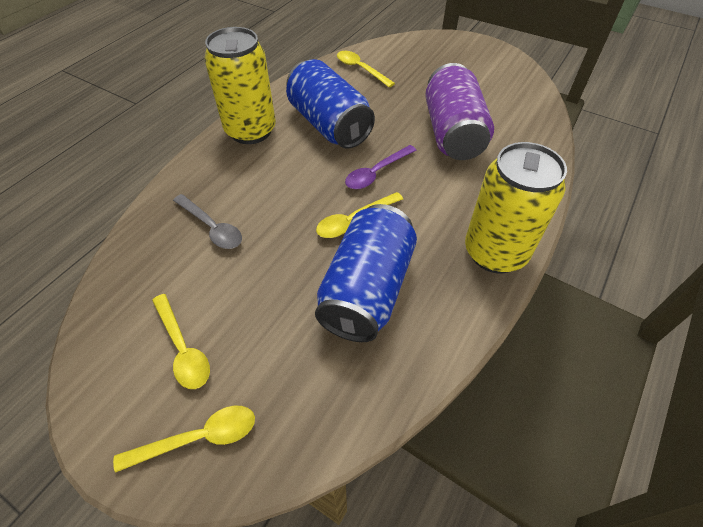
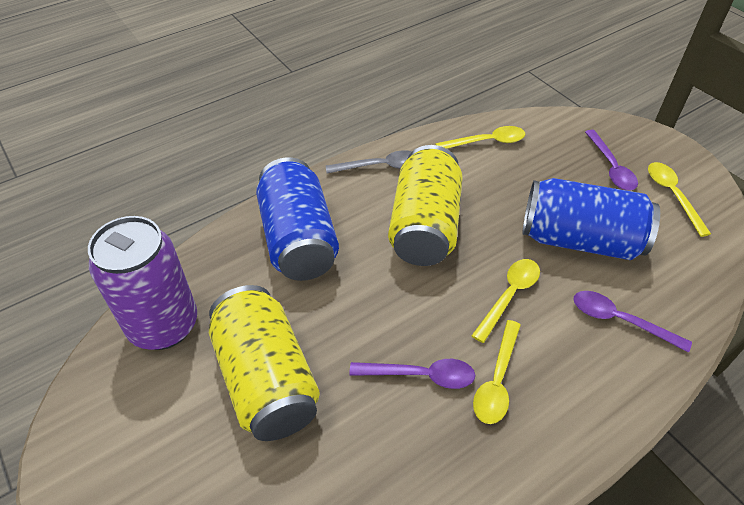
purple spoon: 1 -> 3

